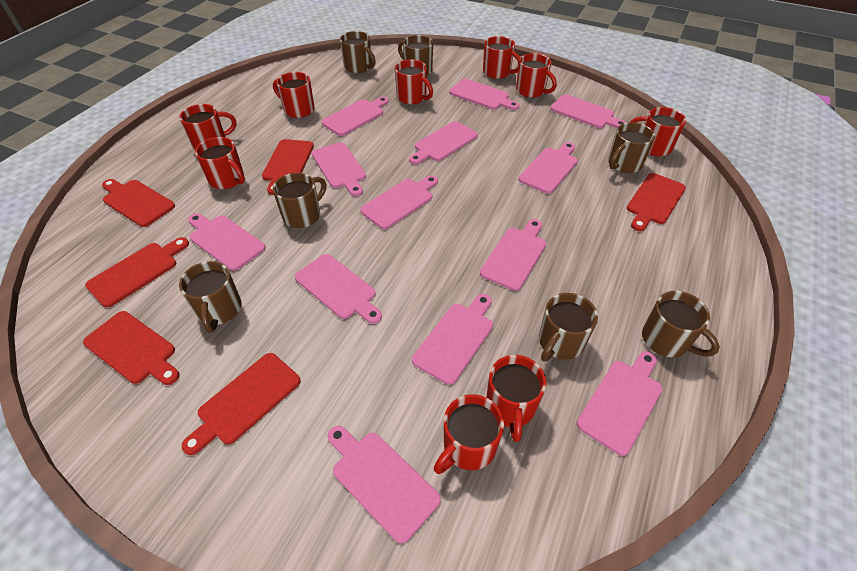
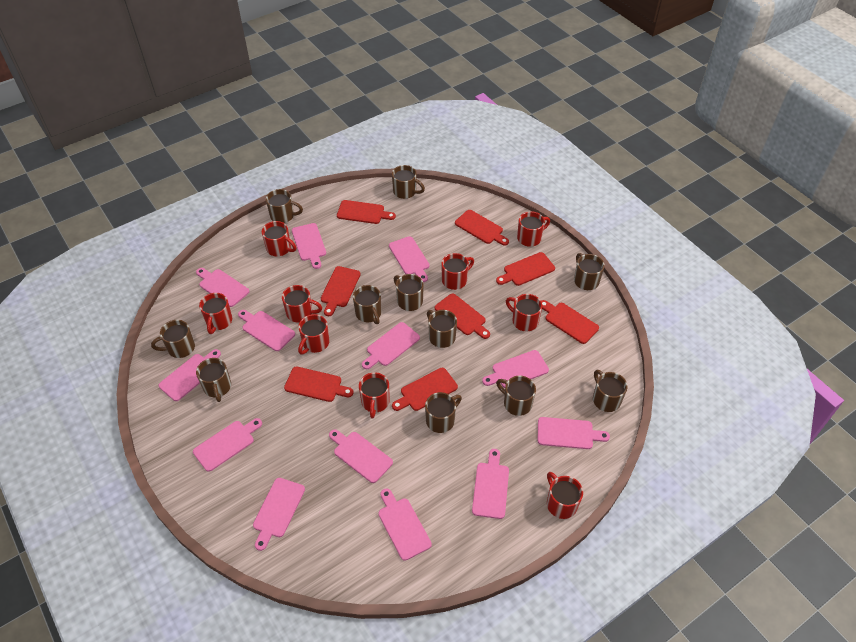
brown mug: 7 -> 11
red cutting board: 6 -> 8

